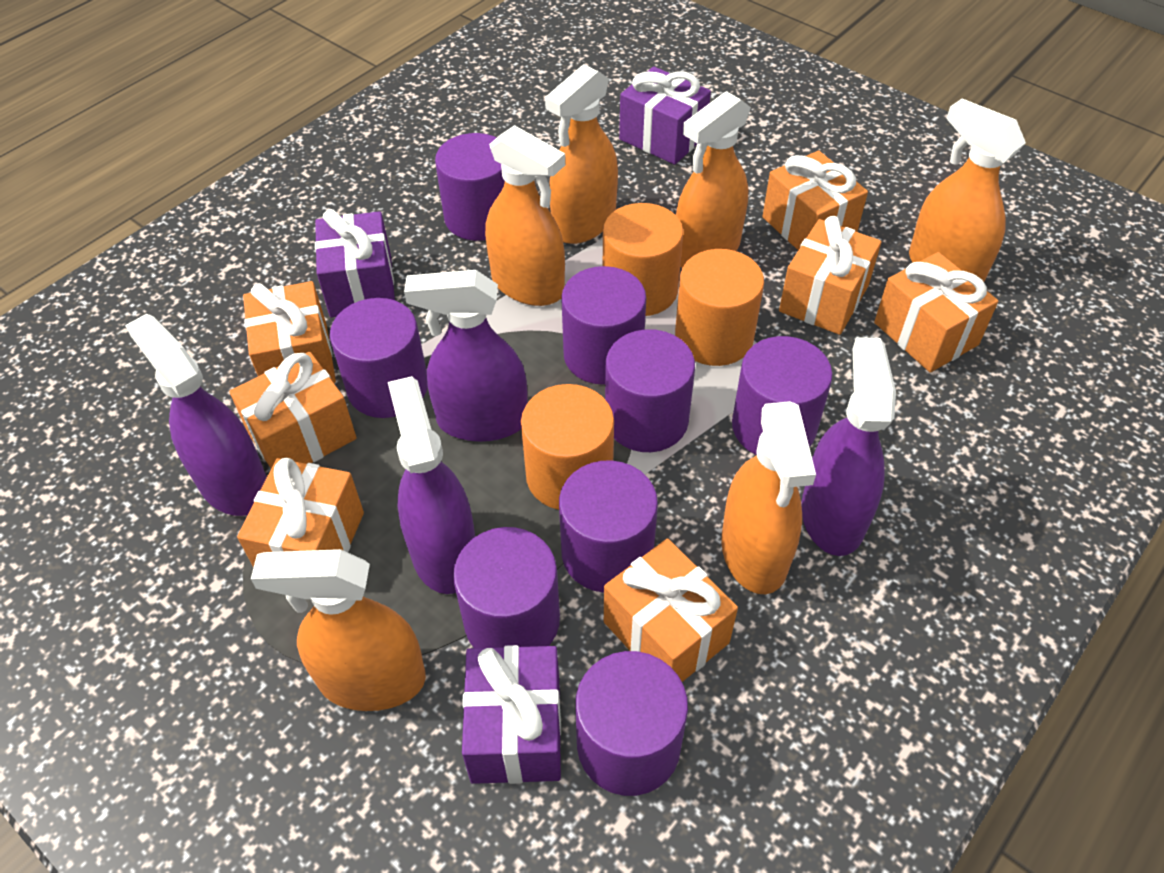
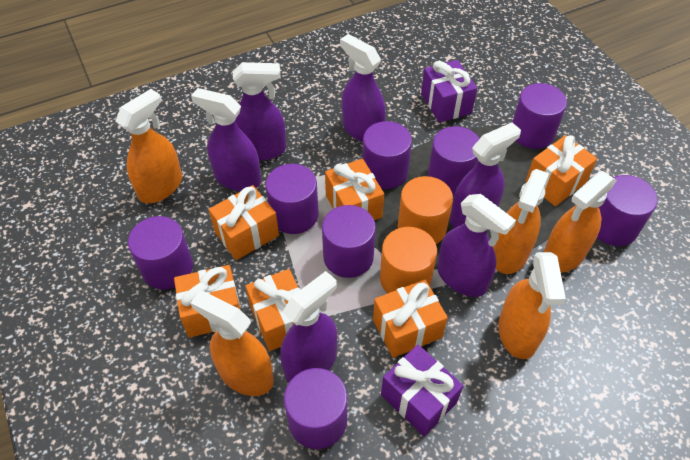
orange cylinder: 3 -> 2
orange gift: 7 -> 6
orange spray bottle: 6 -> 5
purple gift: 3 -> 2
purple spray bottle: 4 -> 6

